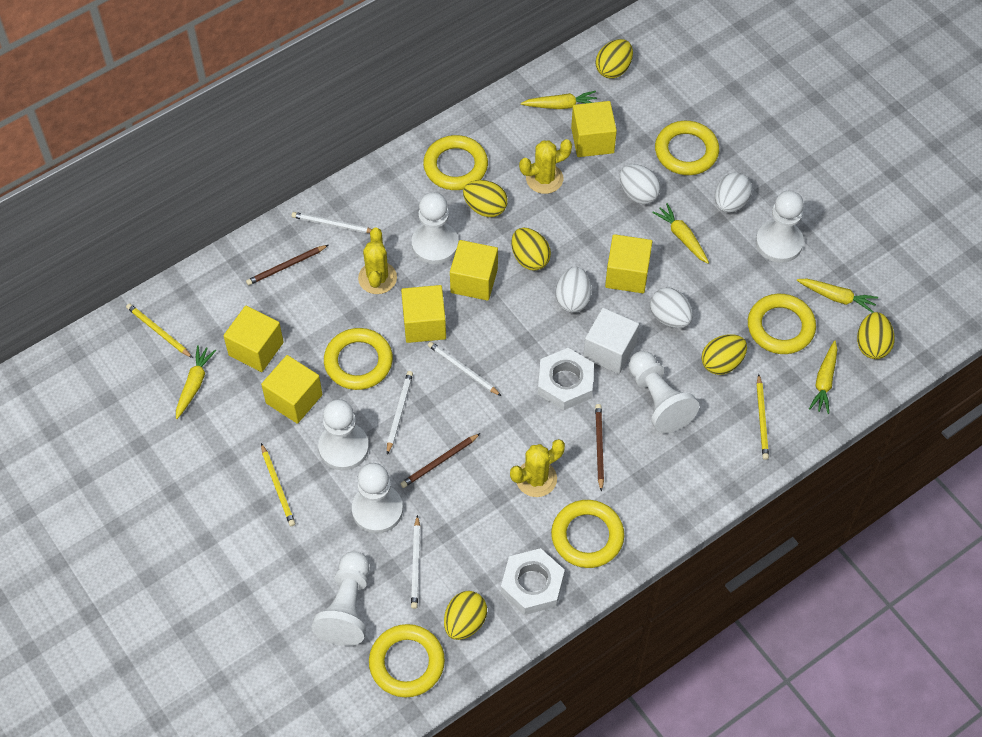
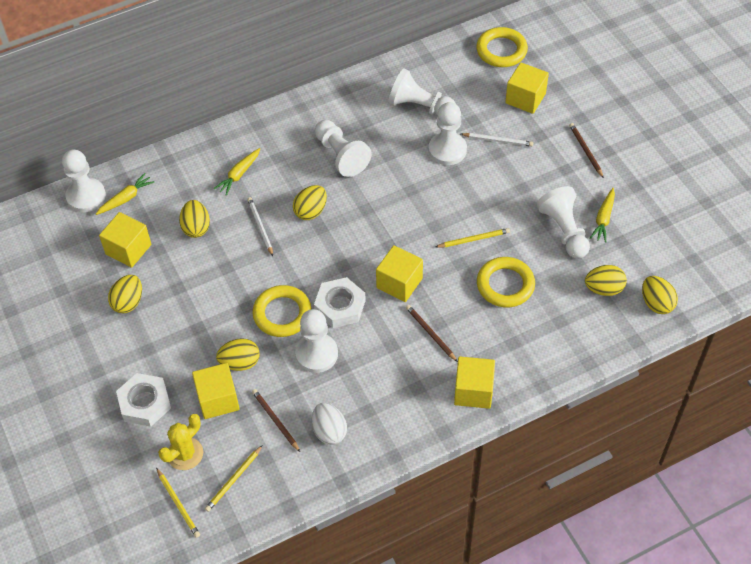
white cube: 1 -> 0
white egg: 4 -> 1
white pencil: 4 -> 2
yellow cactus: 3 -> 1
yellow carrot: 5 -> 3
yellow cube: 6 -> 5
yellow ring: 6 -> 3

